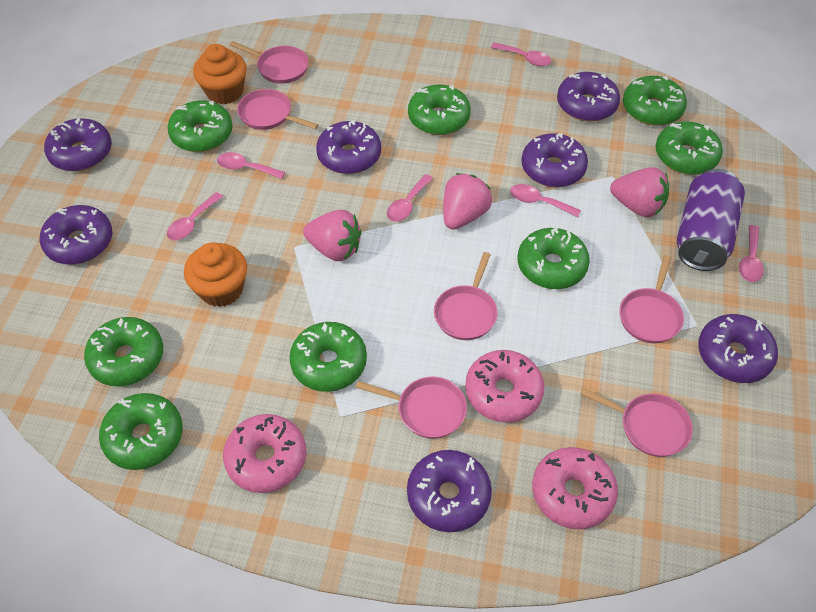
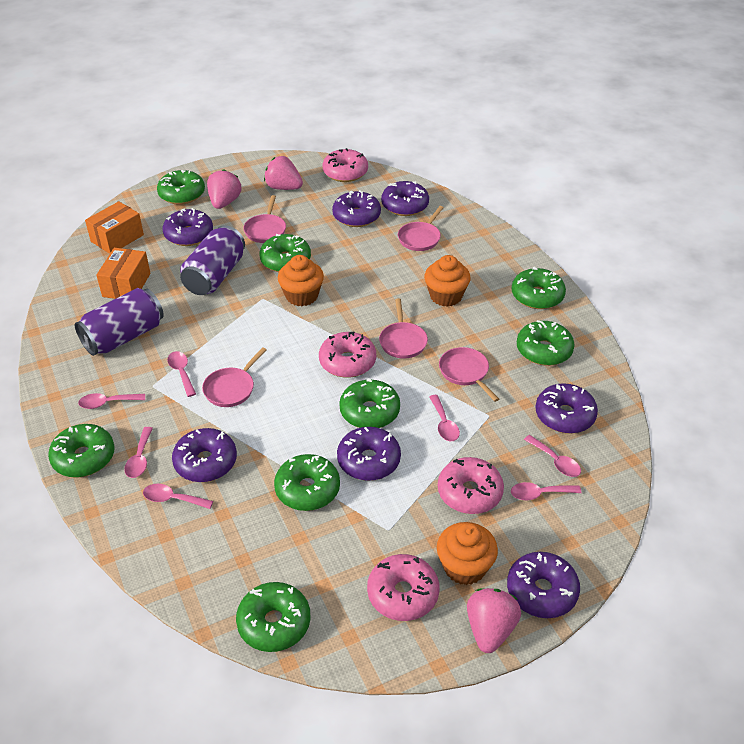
orange box: 0 -> 2
orange cupcake: 2 -> 3
pink donut: 3 -> 4
pink pan: 6 -> 5
pink spoon: 6 -> 7
purple can: 1 -> 2

